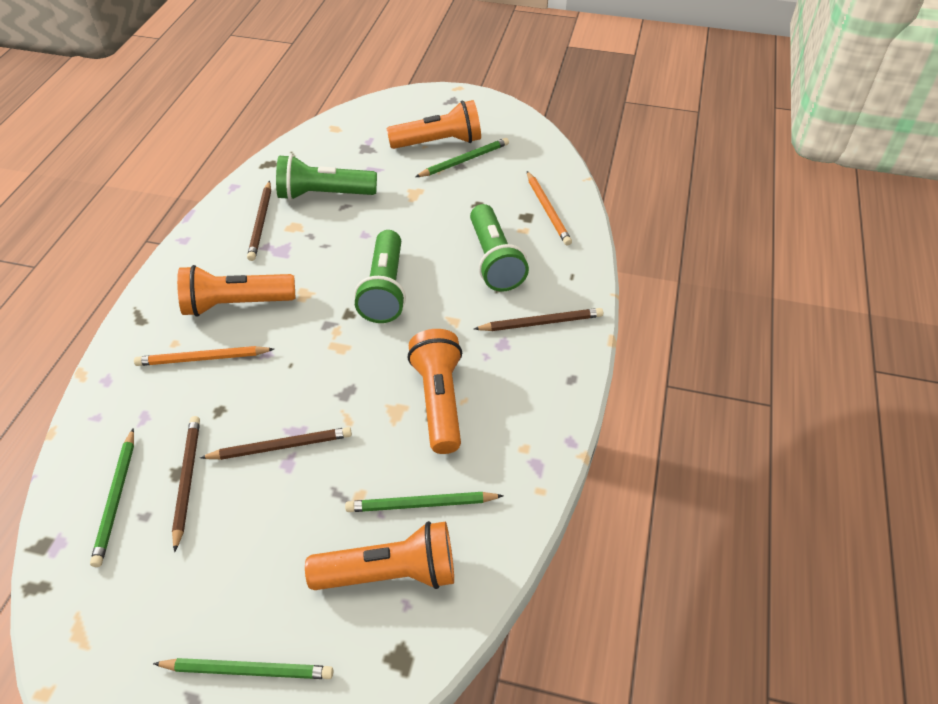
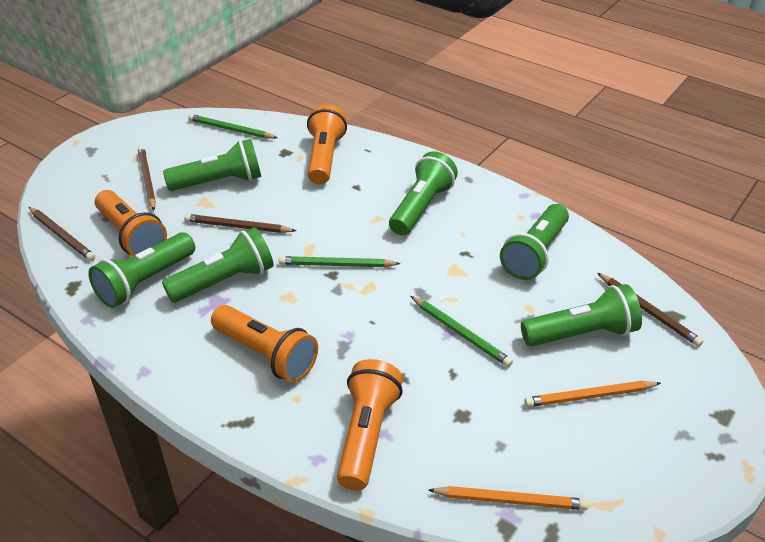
green flashlight: 3 -> 6
green pencil: 4 -> 3

